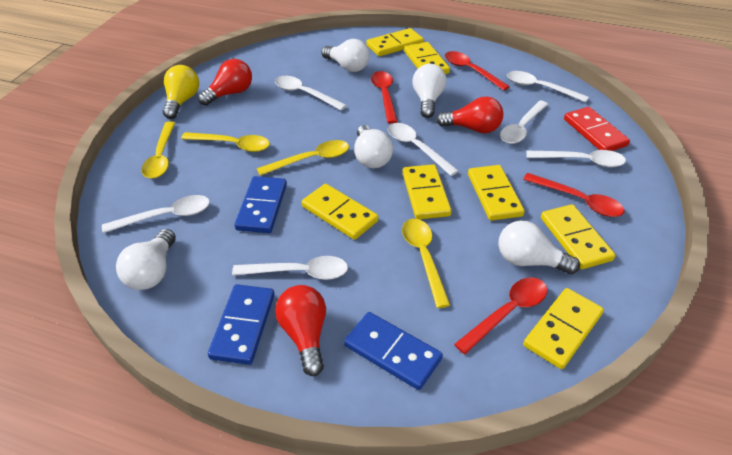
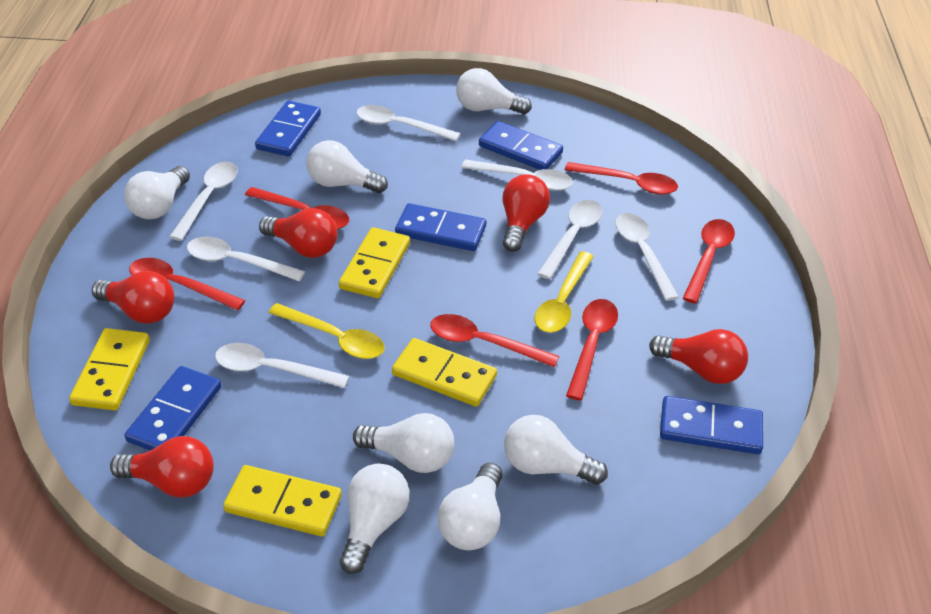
blue domino: 3 -> 5
red domino: 1 -> 0
red light bulb: 3 -> 5
red spoon: 4 -> 6
white light bulb: 5 -> 7
yellow domino: 7 -> 4
yellow light bulb: 1 -> 0
yellow spoon: 4 -> 2

